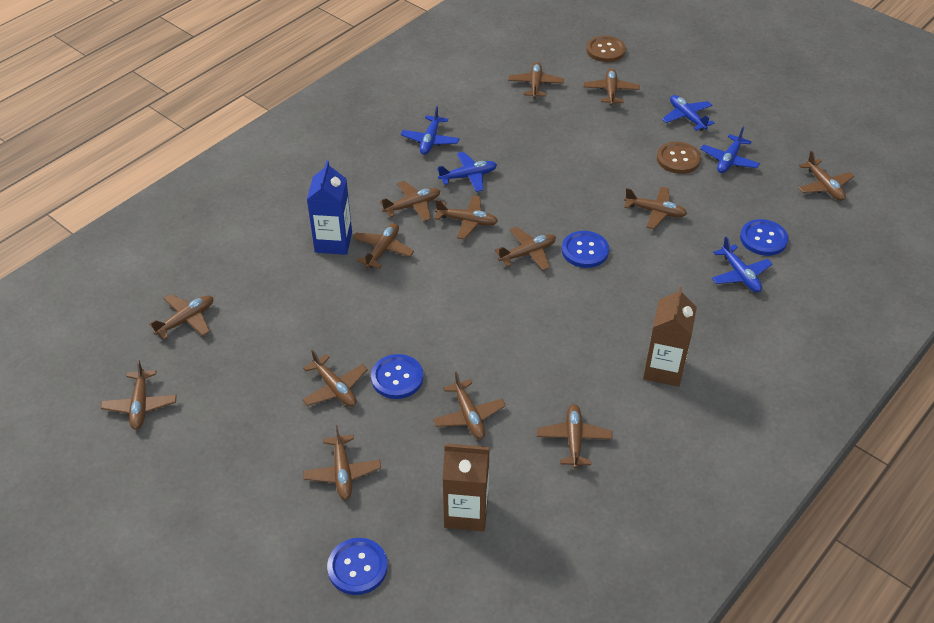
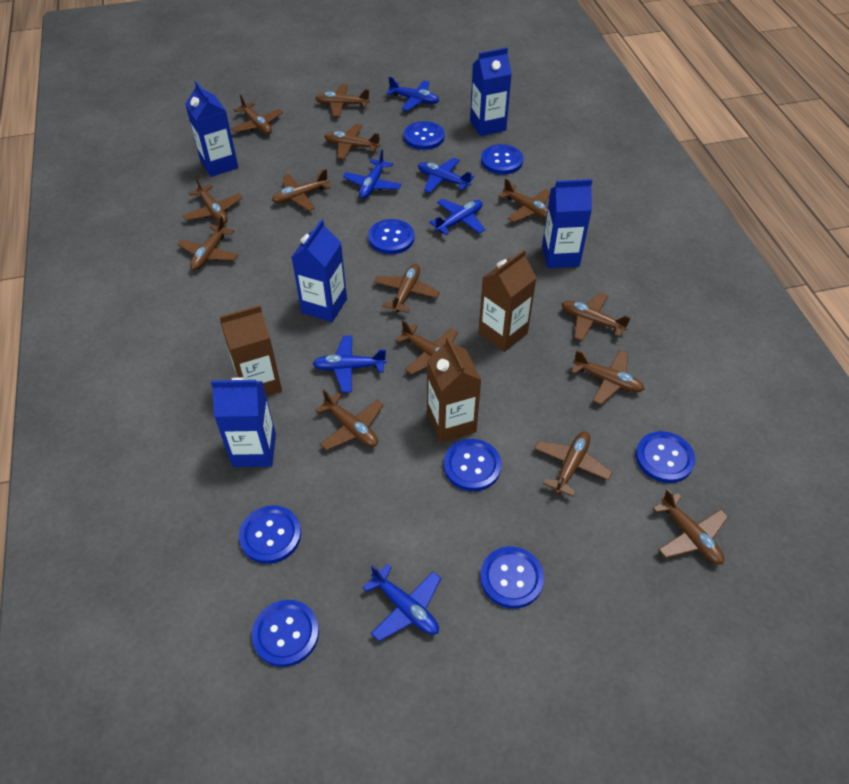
blue button: 4 -> 8
blue carton: 1 -> 5
blue plane: 5 -> 6
brown button: 2 -> 0
brown carton: 2 -> 3

